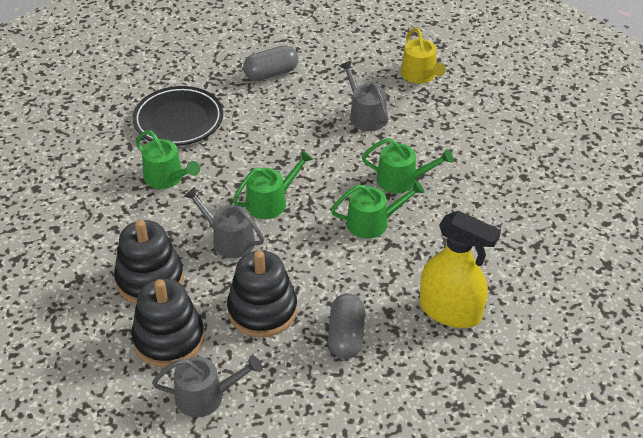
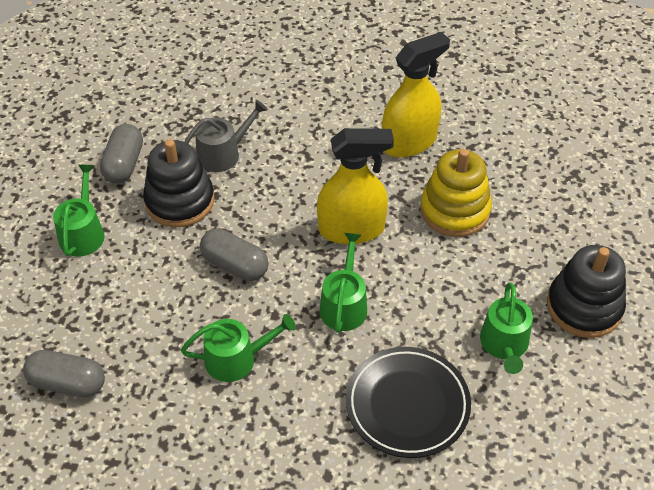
black stacking toy: 3 -> 2
grey capsule: 2 -> 3
grey watering can: 3 -> 1
yellow spray bottle: 1 -> 2
yellow stacking toy: 0 -> 1
yellow watering can: 1 -> 0

